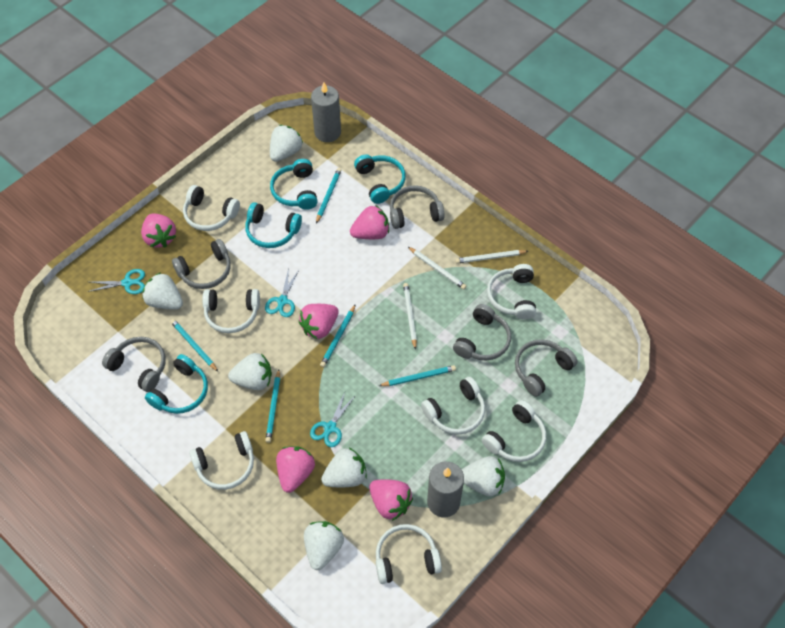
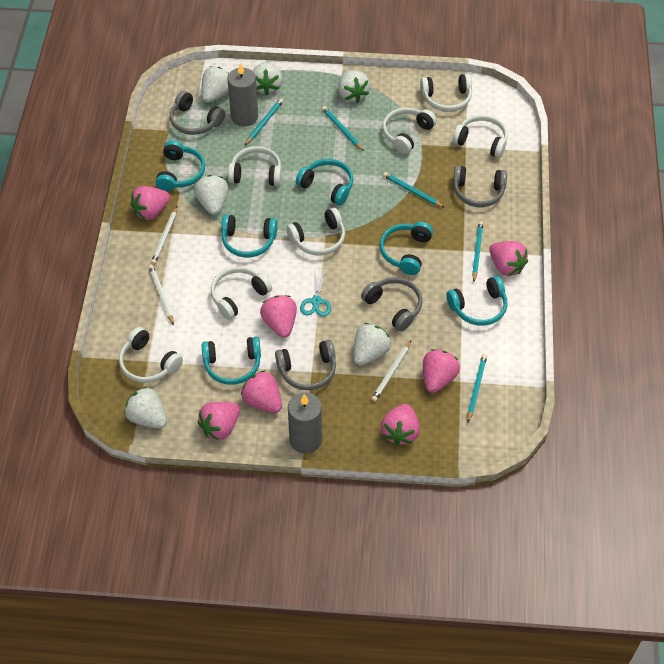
grey headphones: 5 -> 4
pink strawberry: 5 -> 7
turquoise headphones: 4 -> 6
turquoise scissors: 3 -> 1

